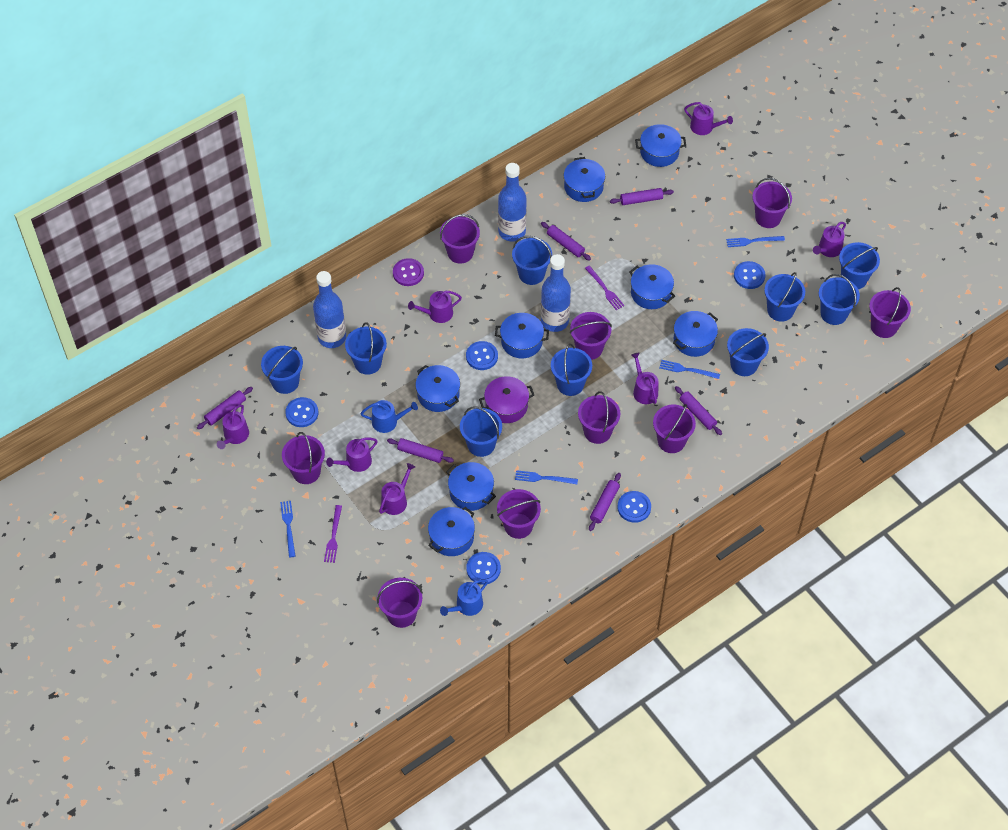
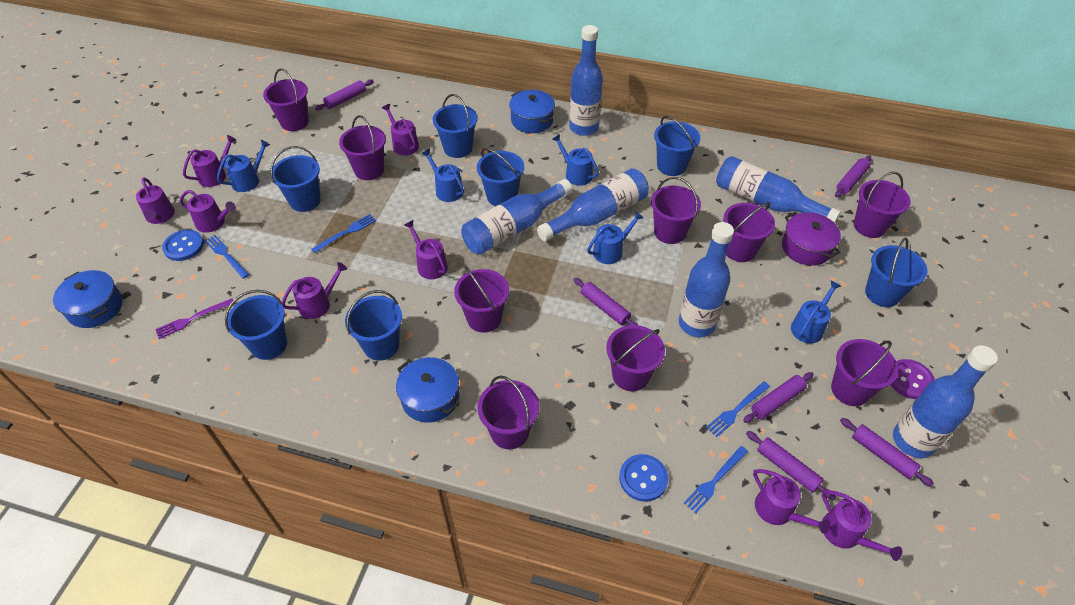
blue bottle: 3 -> 6
blue bucket: 9 -> 7
blue button: 5 -> 2
blue pot: 8 -> 3
blue watering can: 2 -> 5
purple fork: 2 -> 1
purple watering can: 7 -> 8

